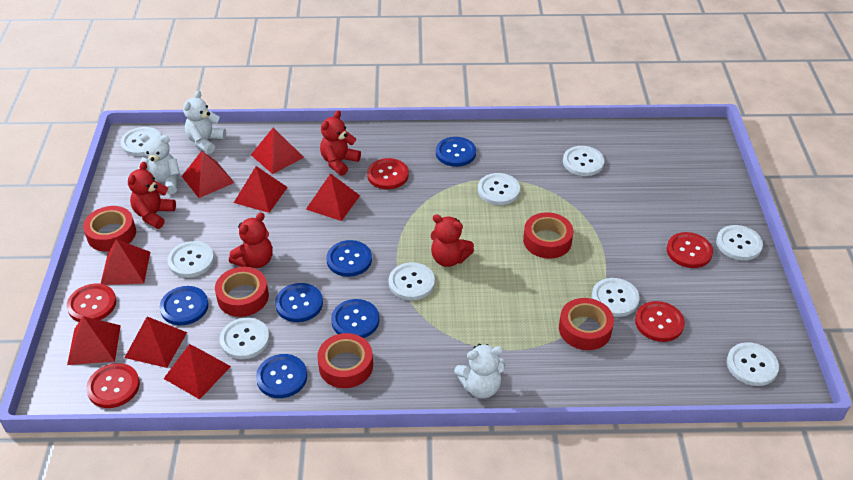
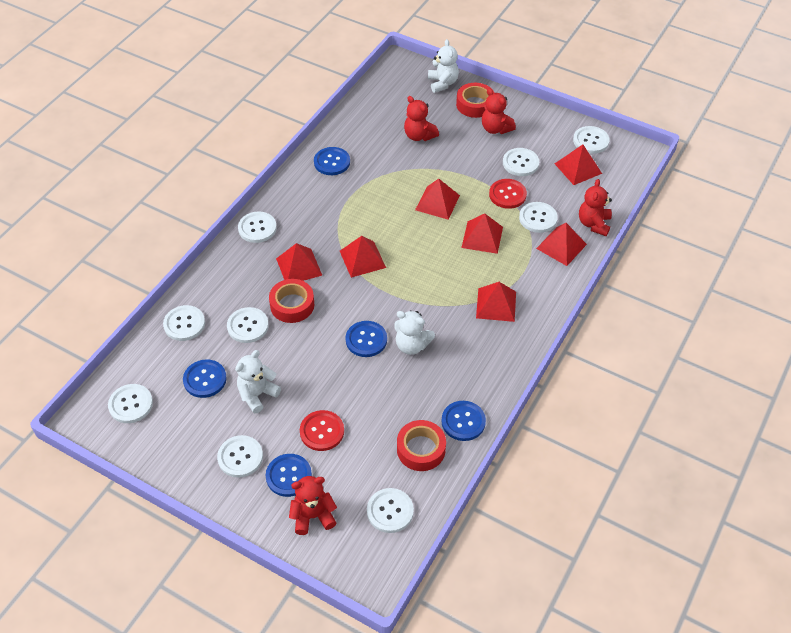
blue button: 6 -> 5
red button: 5 -> 2
red pyramid: 8 -> 7
red tape: 5 -> 3

